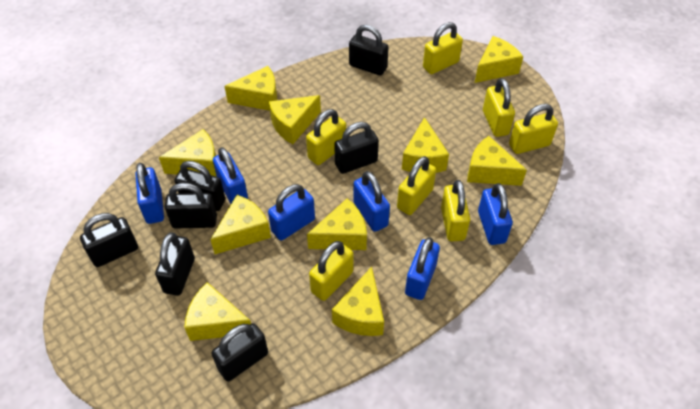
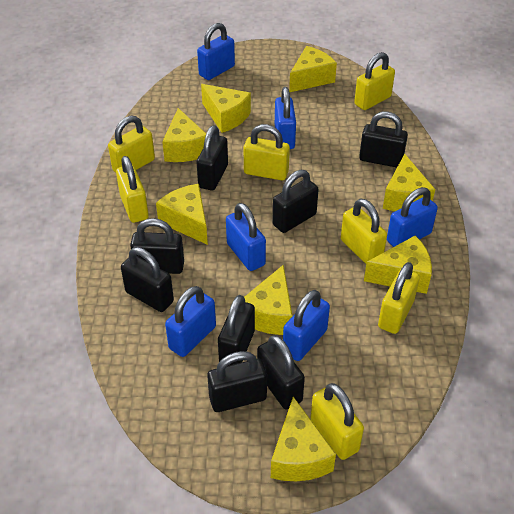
black padlock: 7 -> 8
yellow cheese: 10 -> 8

